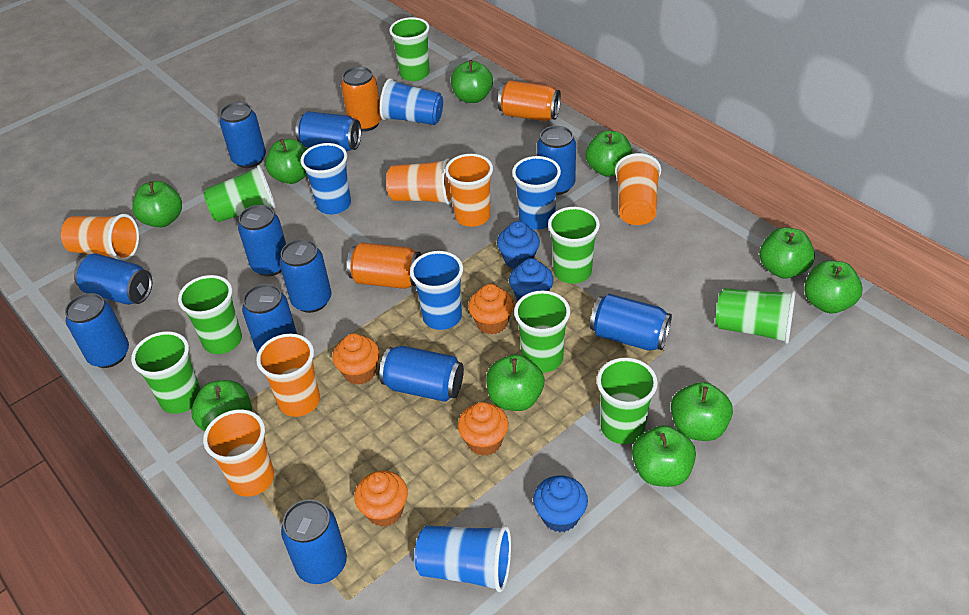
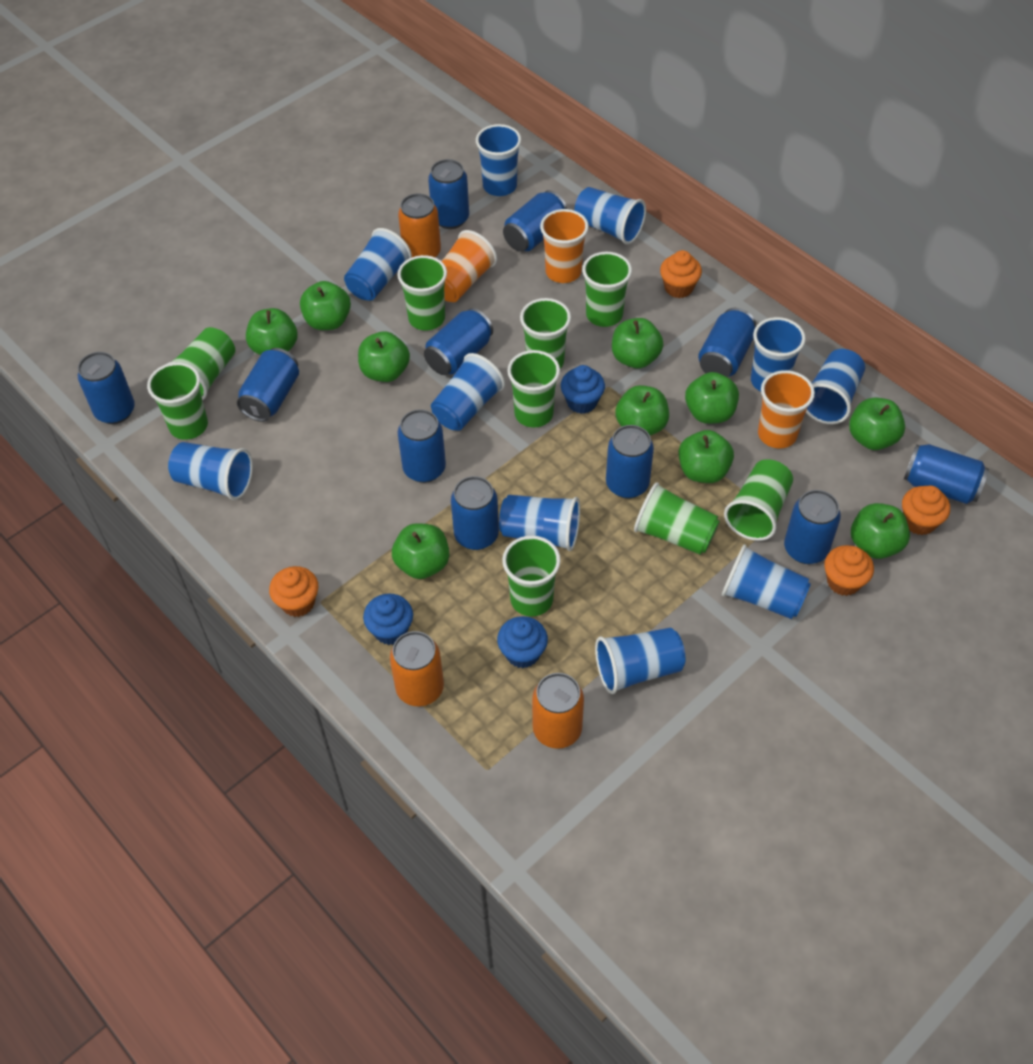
blue cup: 5 -> 10
green cup: 8 -> 9
orange cup: 6 -> 3

